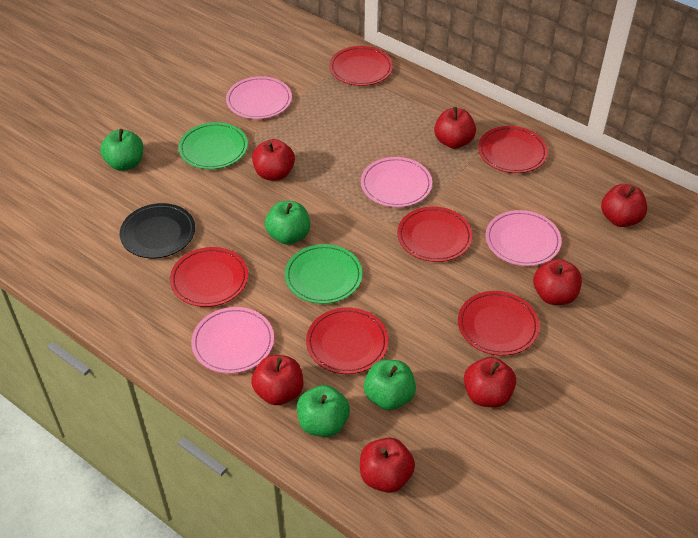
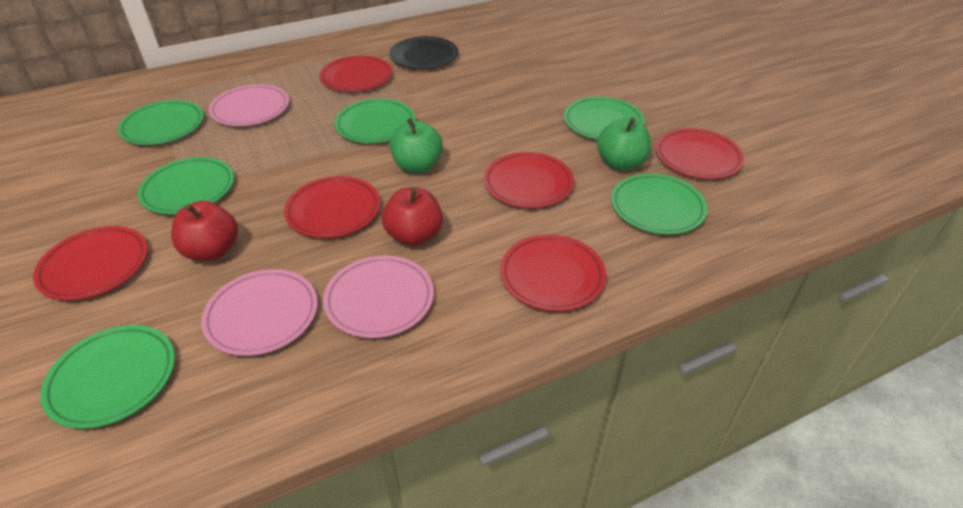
green apple: 4 -> 2
green plate: 2 -> 6
pink plate: 4 -> 3
red apple: 7 -> 2

